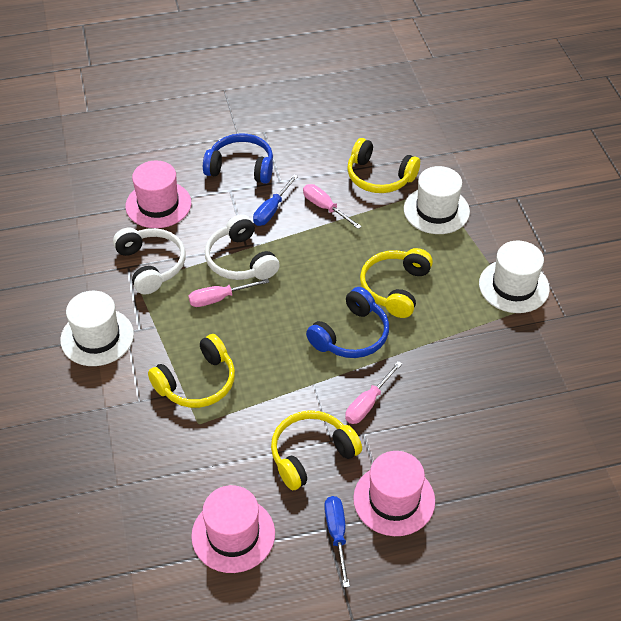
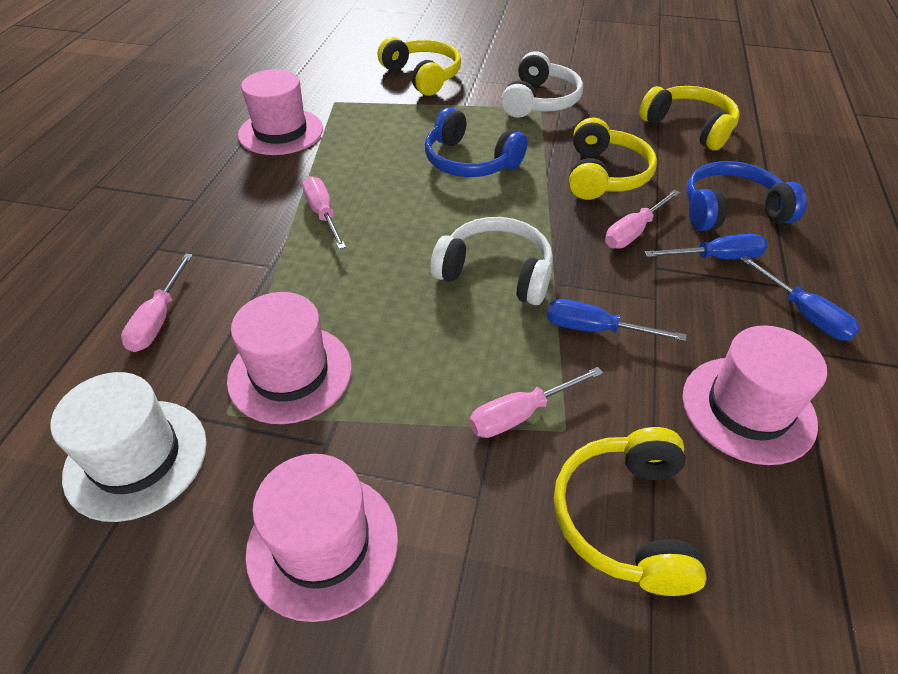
blue screwdriver: 2 -> 3
pink hat: 3 -> 4
pink screwdriver: 3 -> 4
white hat: 3 -> 1

